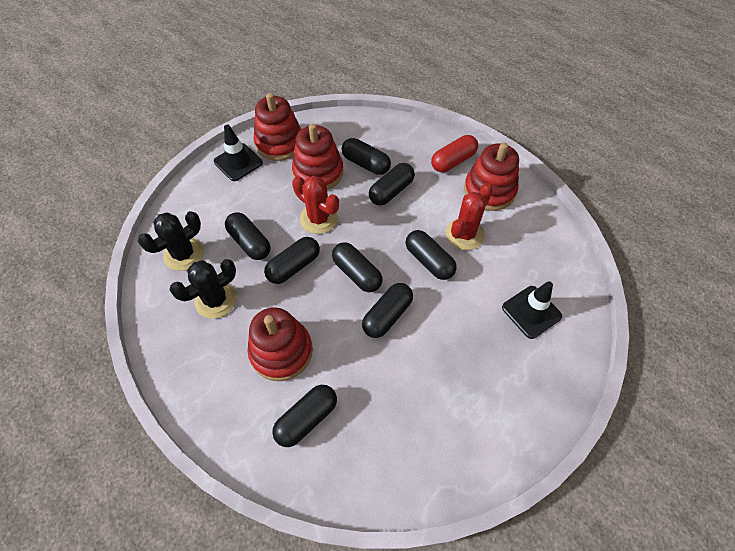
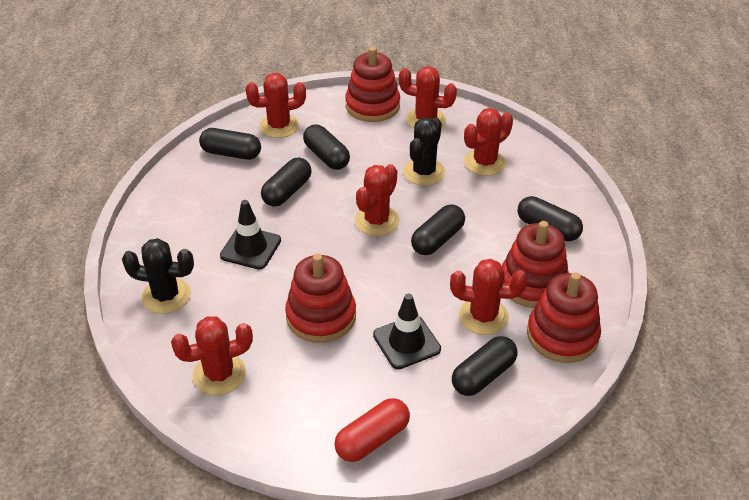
black capsule: 8 -> 6
red cactus: 2 -> 6

